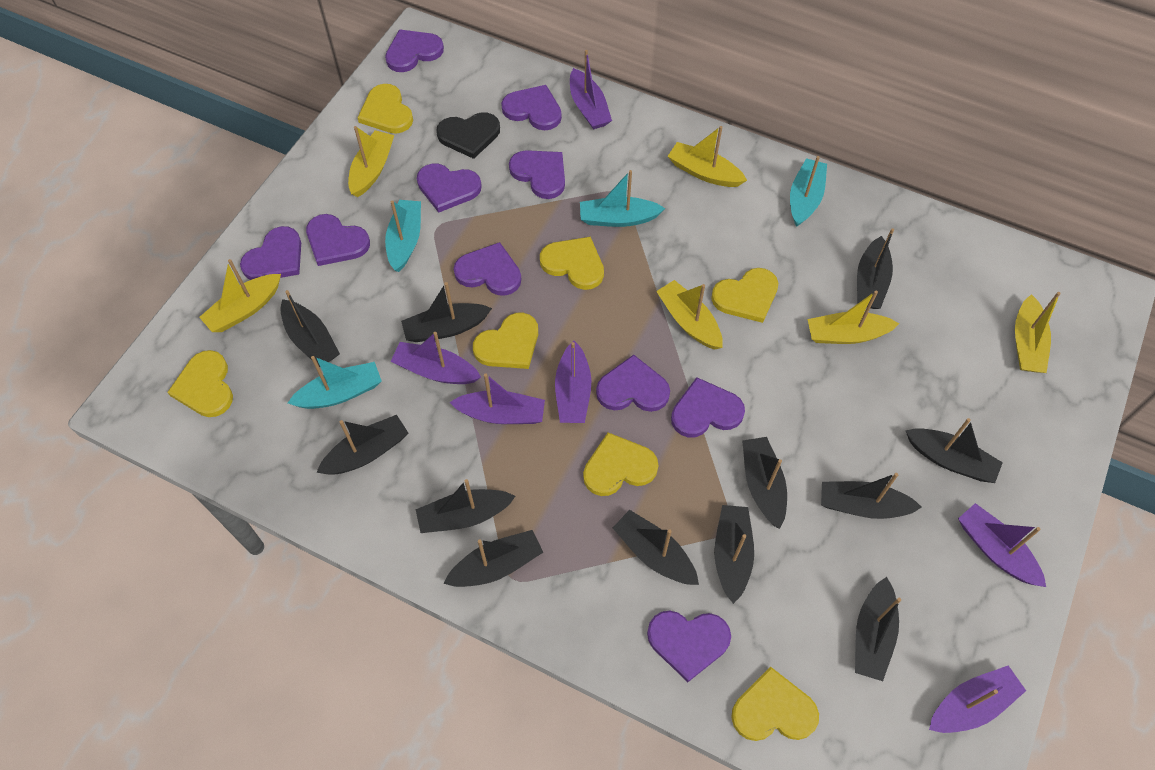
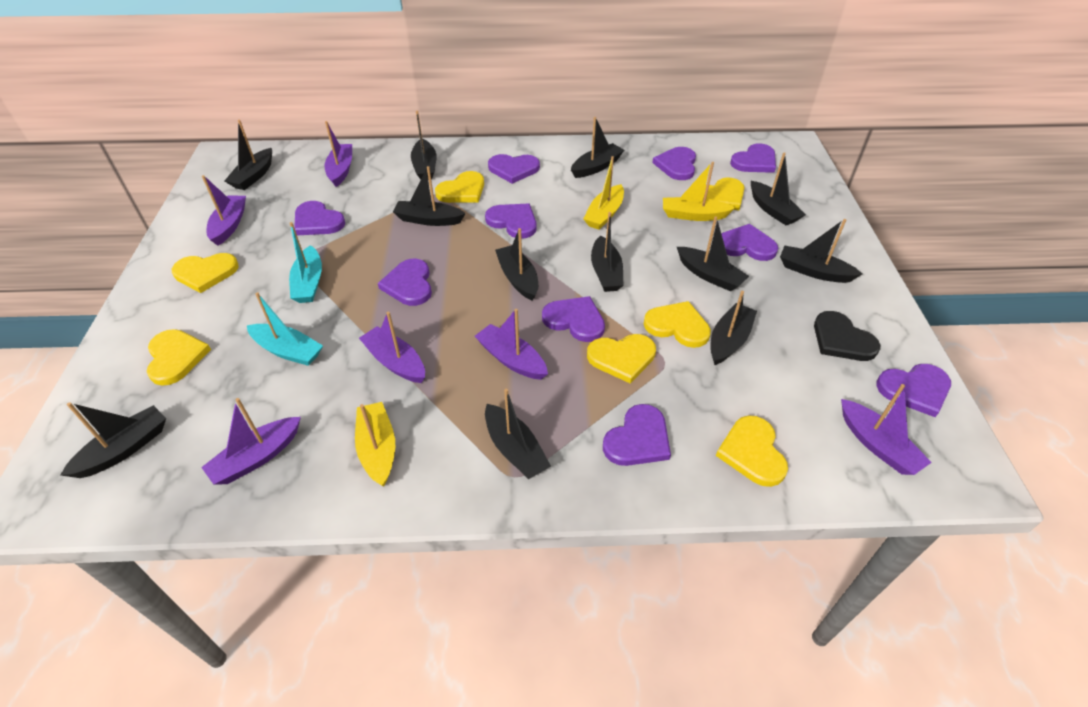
turquoise boat: 4 -> 2
yellow boat: 6 -> 3

